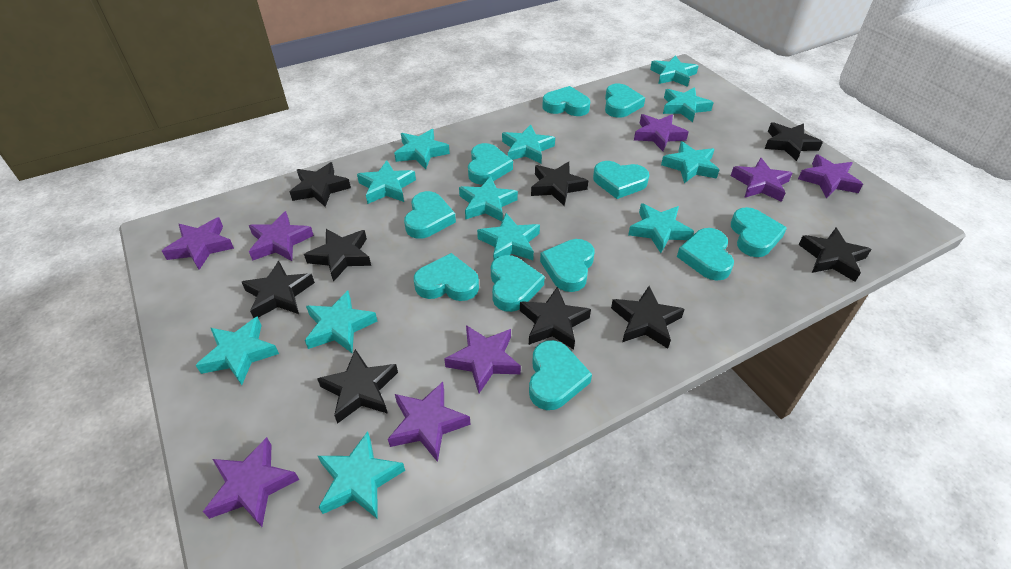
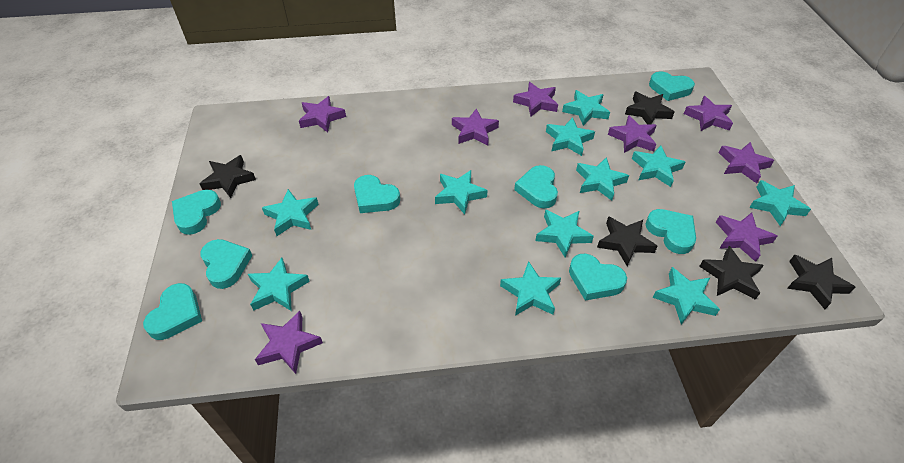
black star: 9 -> 5
turquoise heart: 11 -> 8
turquoise star: 12 -> 11

